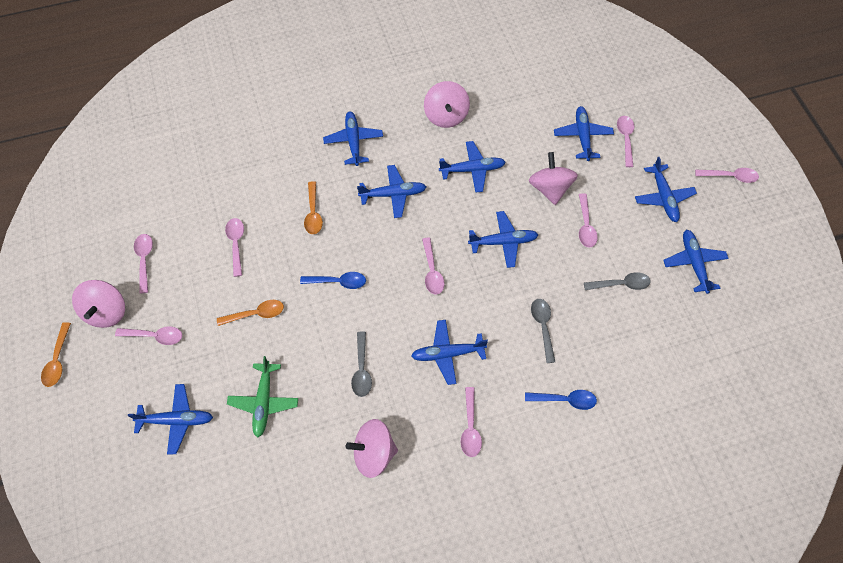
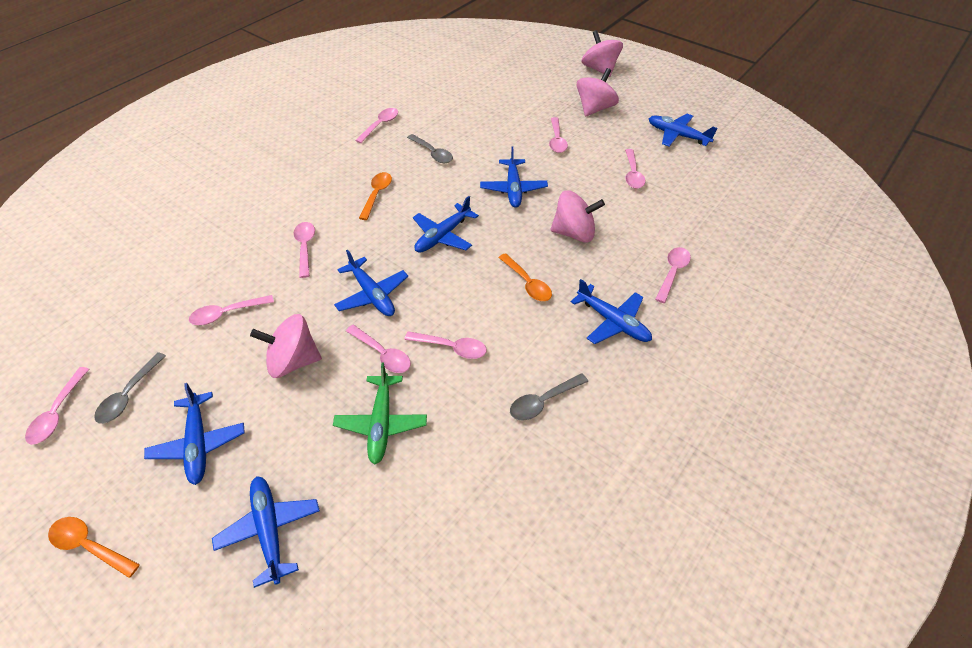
blue plane: 9 -> 7
blue spoon: 2 -> 0
pink spoon: 8 -> 9

